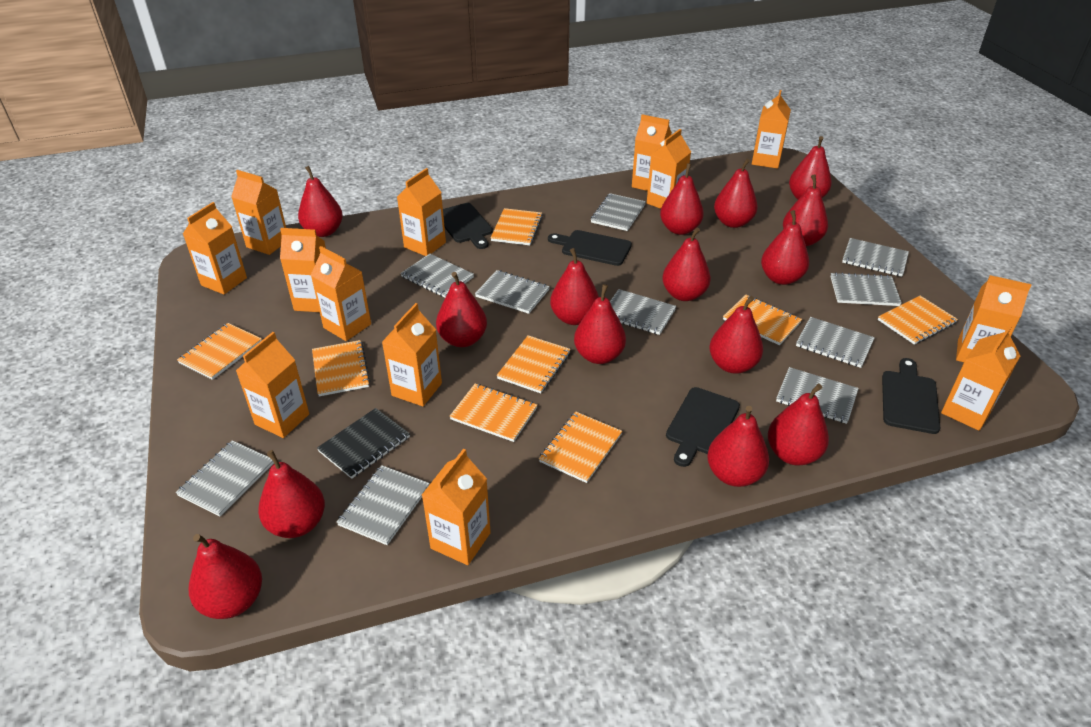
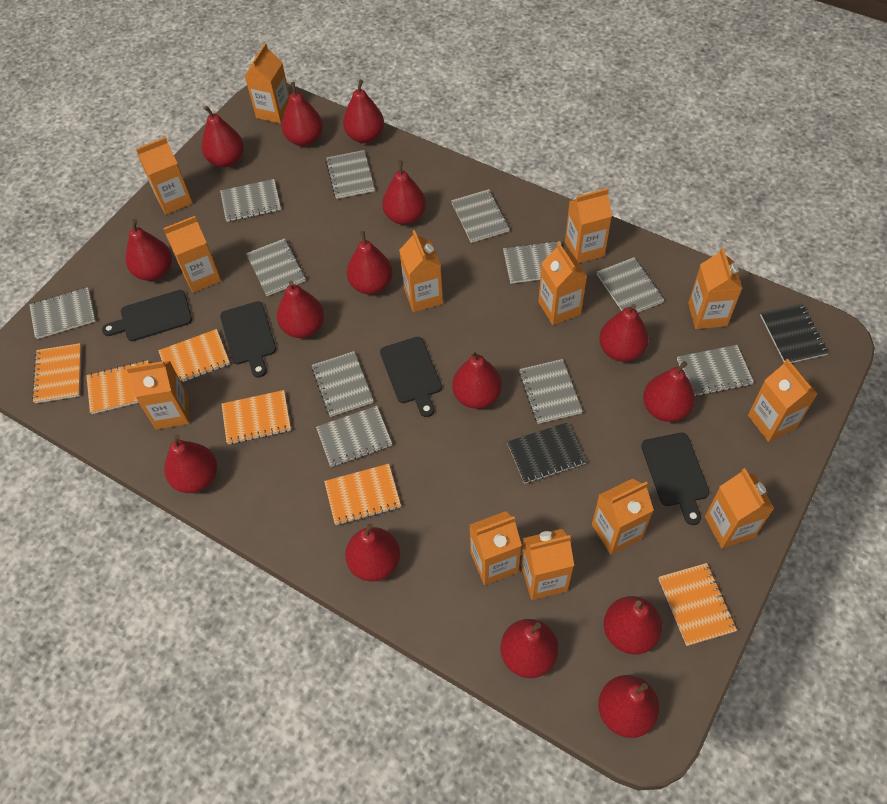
black notebook: 1 -> 2
grey notebook: 10 -> 11
orange notebook: 8 -> 6

